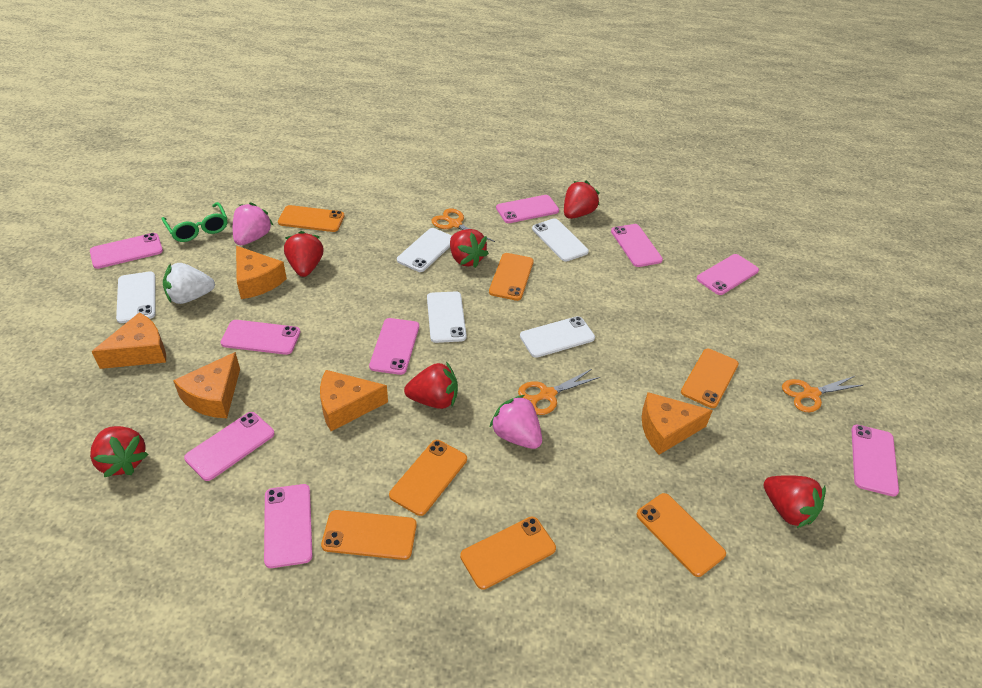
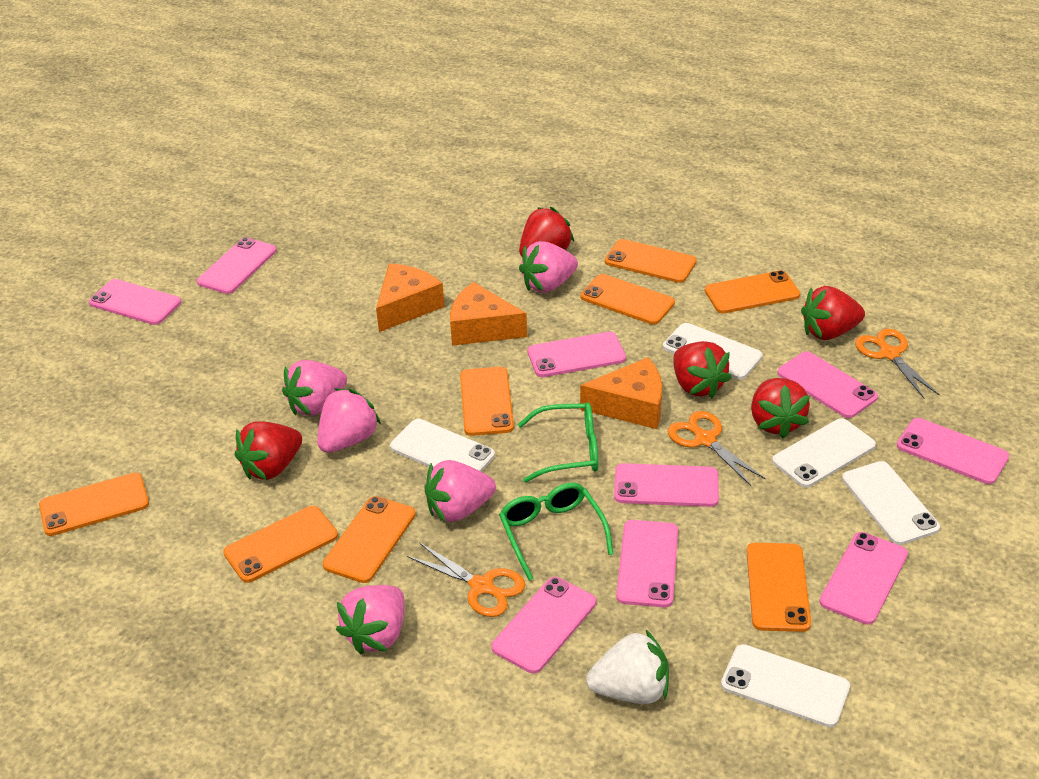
green glasses: 1 -> 2
orange cheese: 5 -> 3
orange phone: 7 -> 8
pink strawberry: 2 -> 5
red strawberry: 6 -> 5

